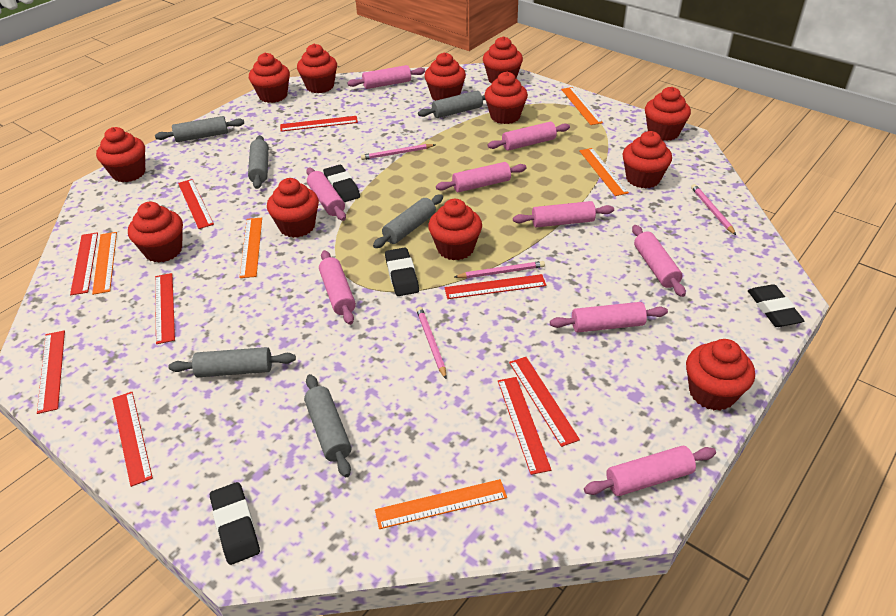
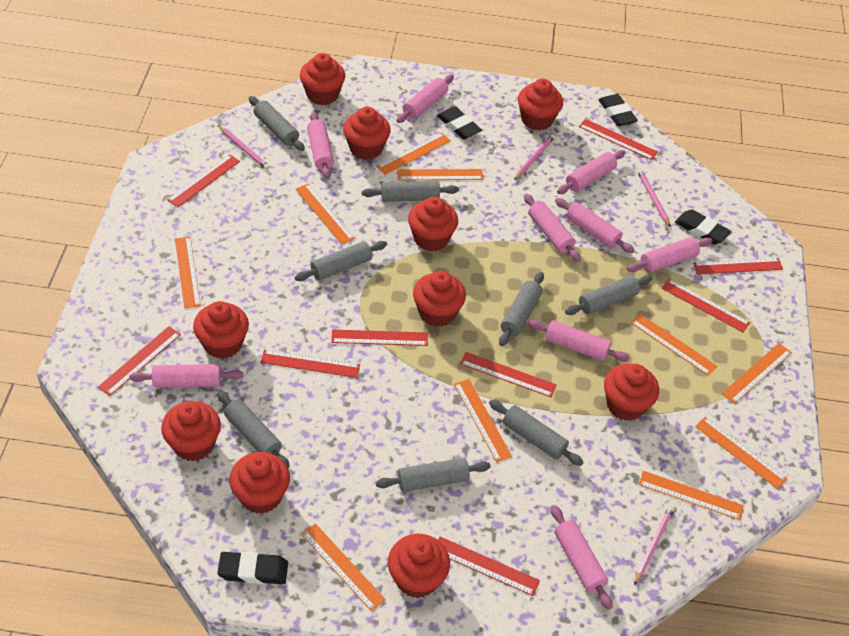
grey rolling pin: 6 -> 8
orange ruler: 5 -> 10
red cupcake: 12 -> 10

